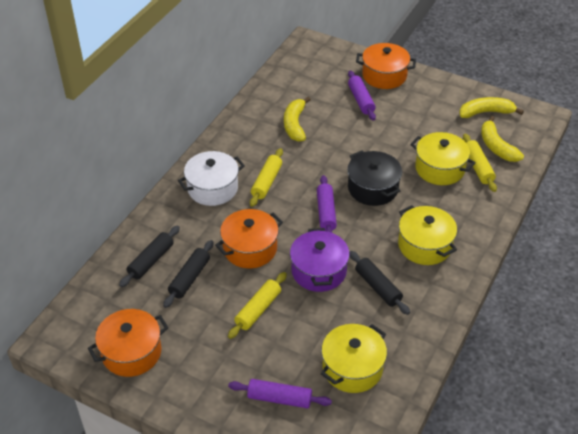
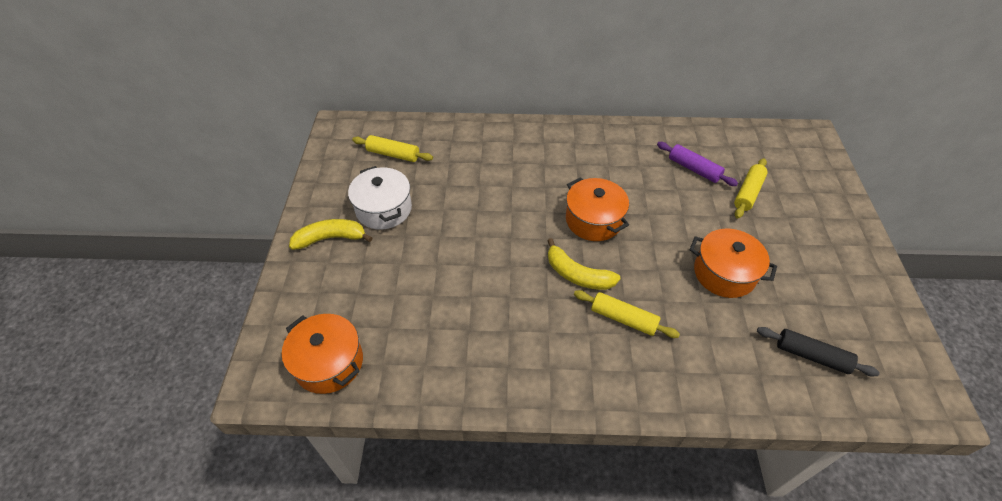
black pot: 1 -> 0
black rolling pin: 3 -> 1
purple pot: 1 -> 0
purple rolling pin: 3 -> 1
yellow banana: 3 -> 2
yellow pot: 3 -> 0

